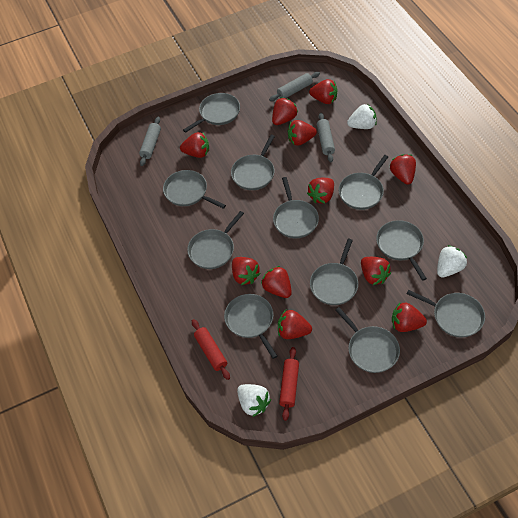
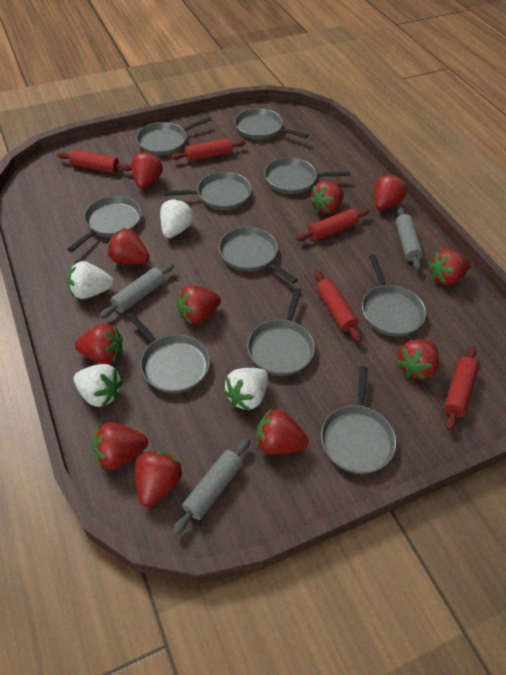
grey pan: 11 -> 10
red rolling pin: 2 -> 5
white strawberry: 3 -> 4

